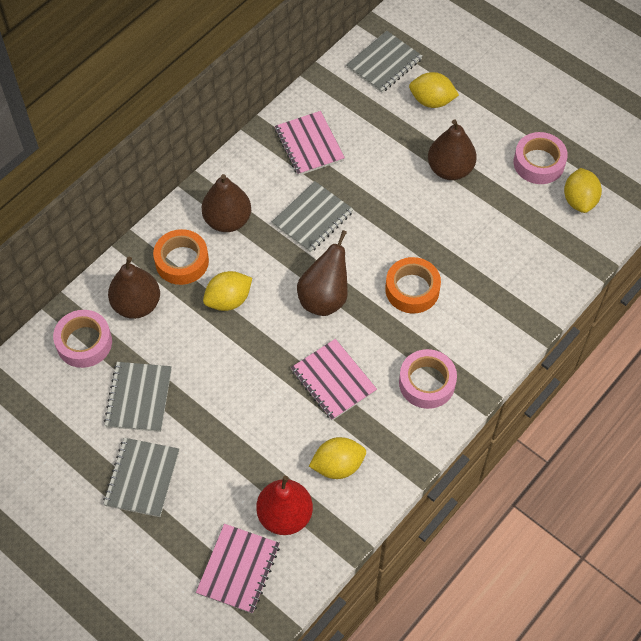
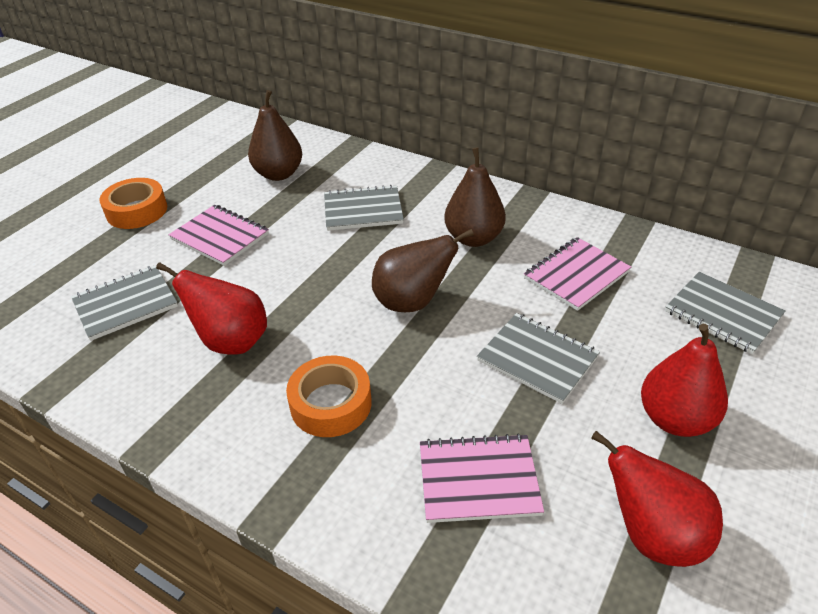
brown pear: 4 -> 3
pink tape: 3 -> 0
red pear: 1 -> 3
yellow lemon: 4 -> 0

